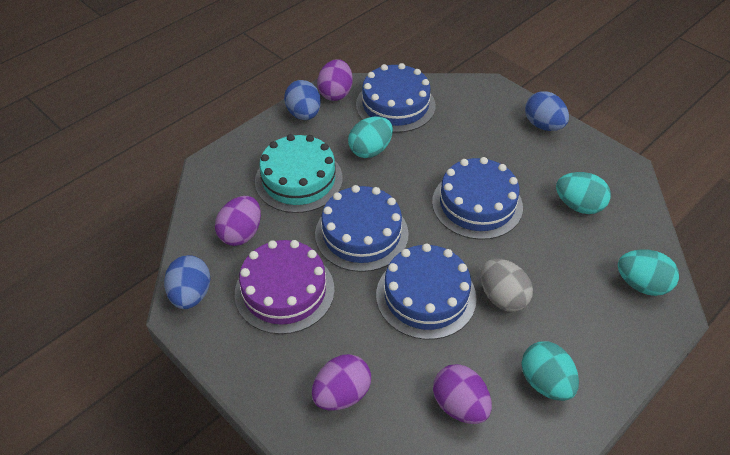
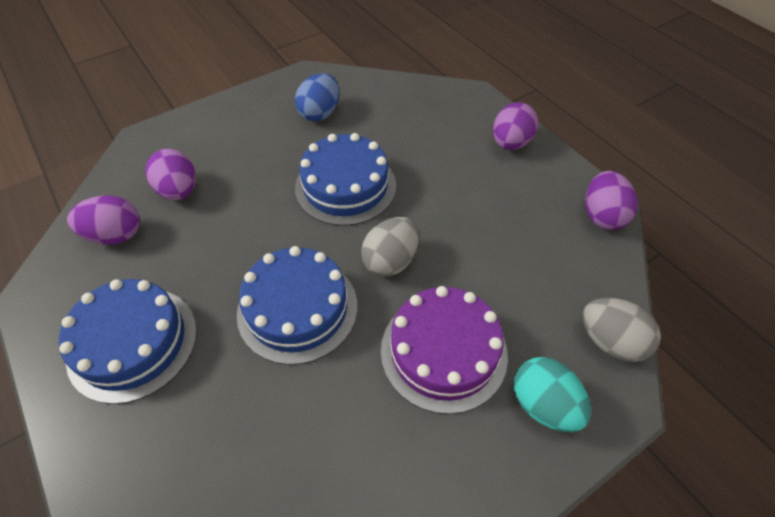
blue cake: 4 -> 3
blue egg: 3 -> 1
grey egg: 1 -> 2
turquoise cake: 1 -> 0
turquoise egg: 4 -> 1

